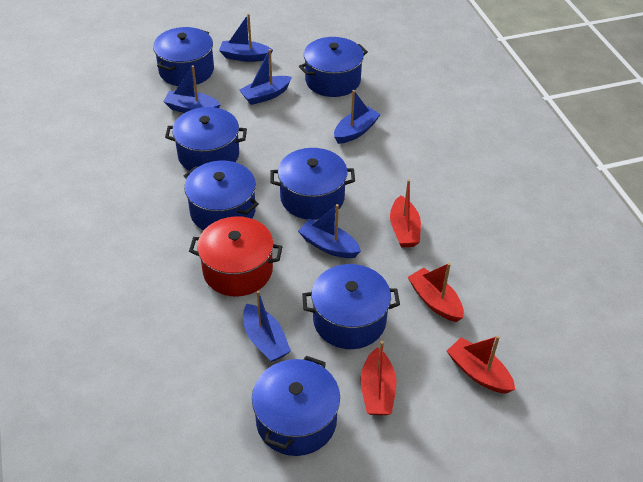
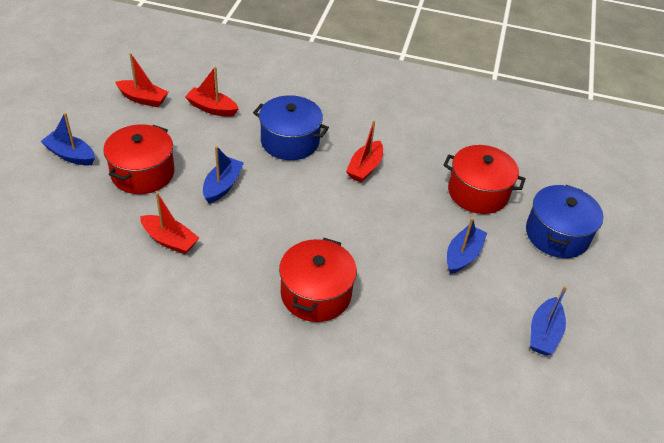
blue boat: 6 -> 4
blue pot: 7 -> 2
red pot: 1 -> 3

